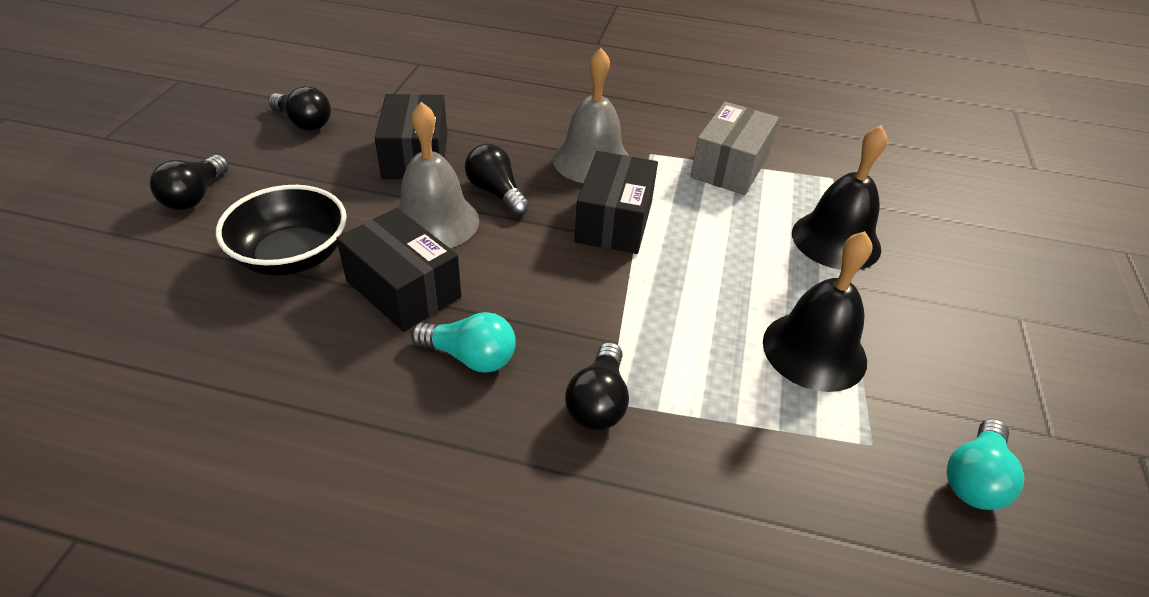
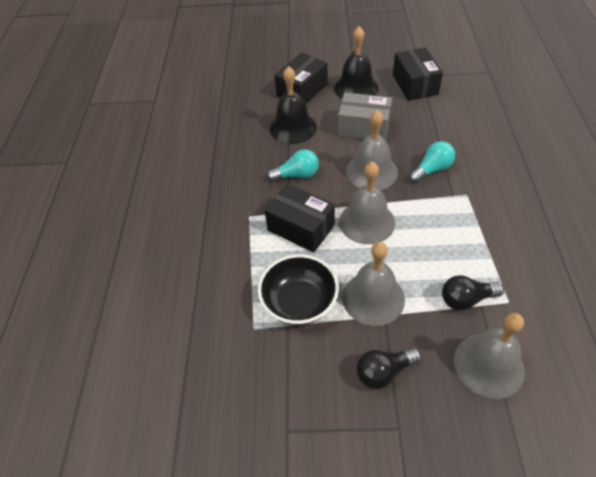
black light bulb: 4 -> 2
grey bell: 2 -> 4

